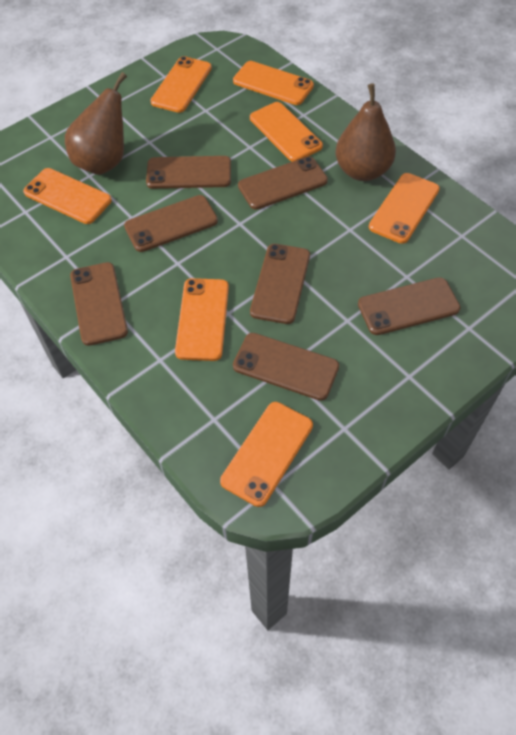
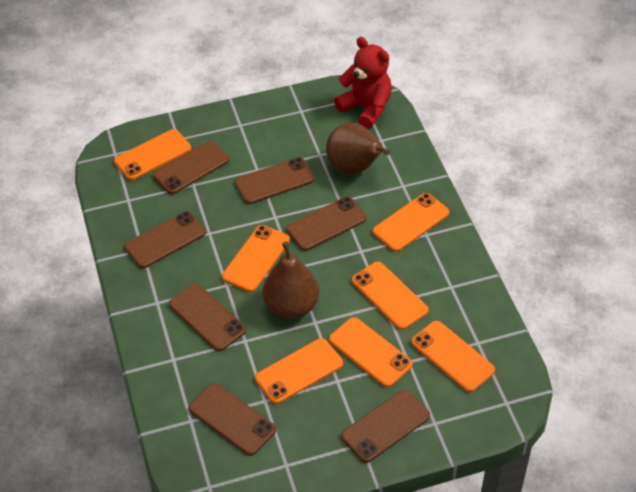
red teddy bear: 0 -> 1

